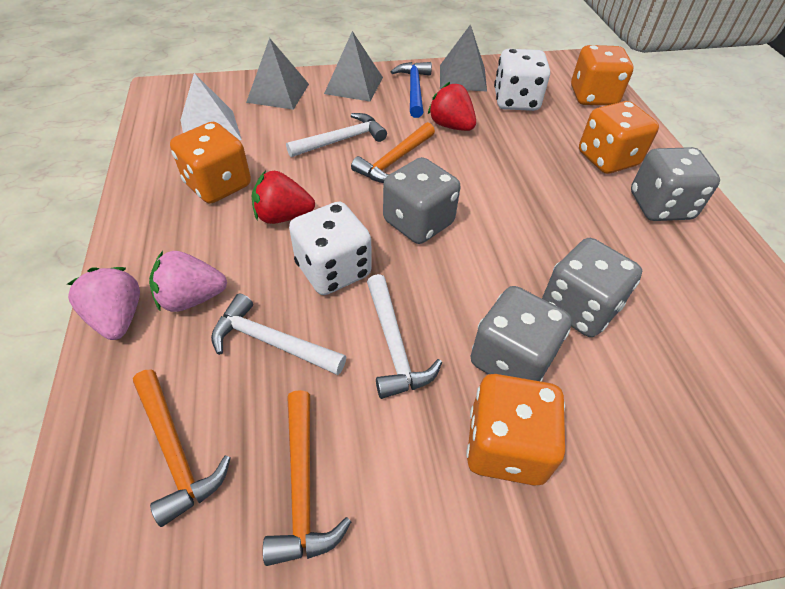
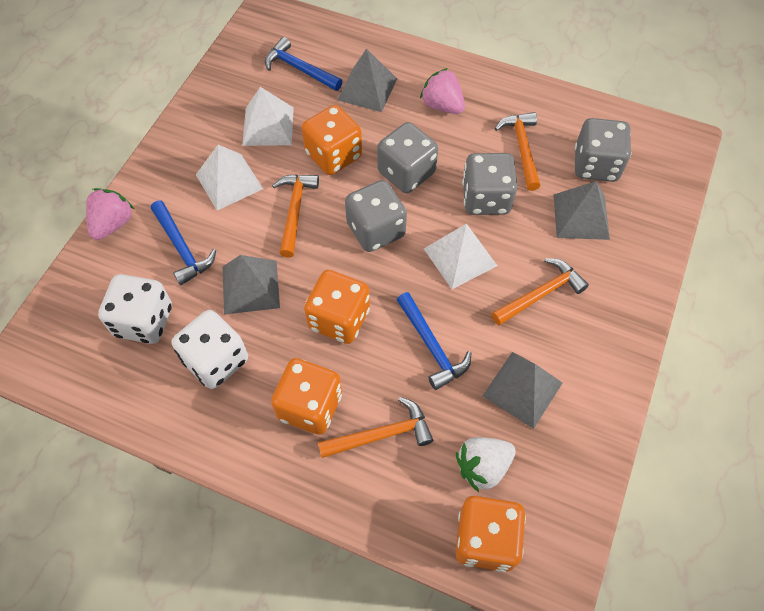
blue hammer: 1 -> 3
grey pyramid: 3 -> 4
orange hammer: 3 -> 4
red strawberry: 2 -> 0
white hammer: 3 -> 0
white pyramid: 1 -> 3
white strawberry: 0 -> 1

